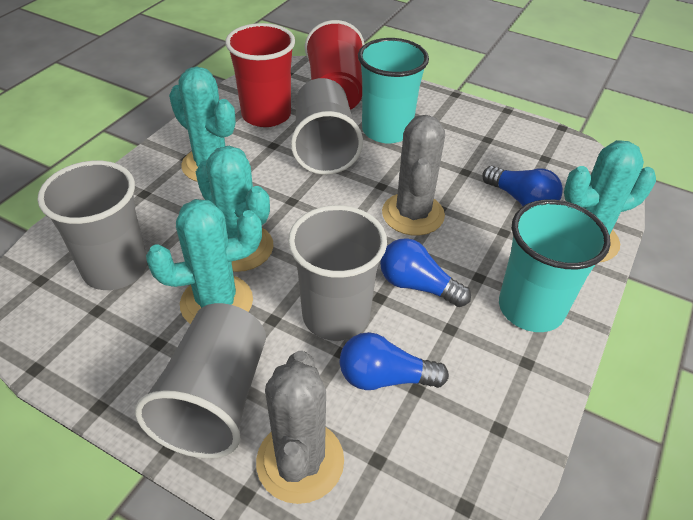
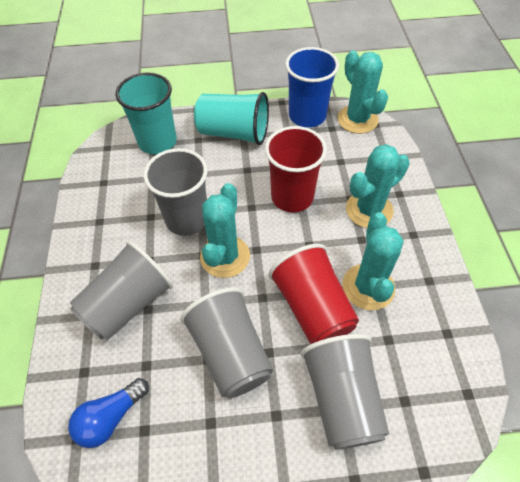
blue cup: 0 -> 1
blue light bulb: 3 -> 1
grey cactus: 2 -> 0

